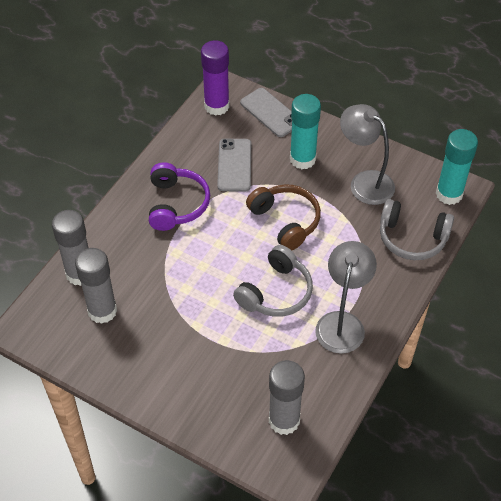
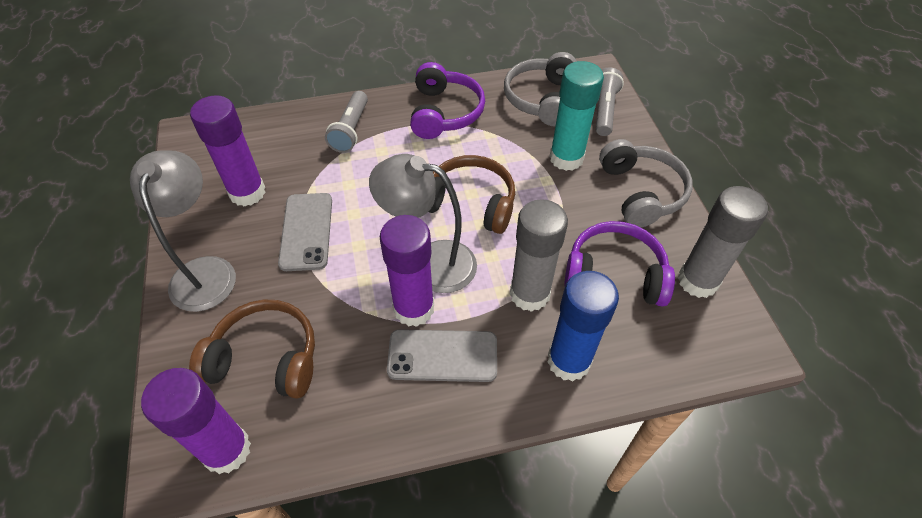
blue glue stick: 0 -> 1
brown headphones: 1 -> 2
grey flashlight: 0 -> 2
grey glue stick: 3 -> 2
purple glue stick: 1 -> 3
purple headphones: 1 -> 2
turquoise glue stick: 2 -> 1

